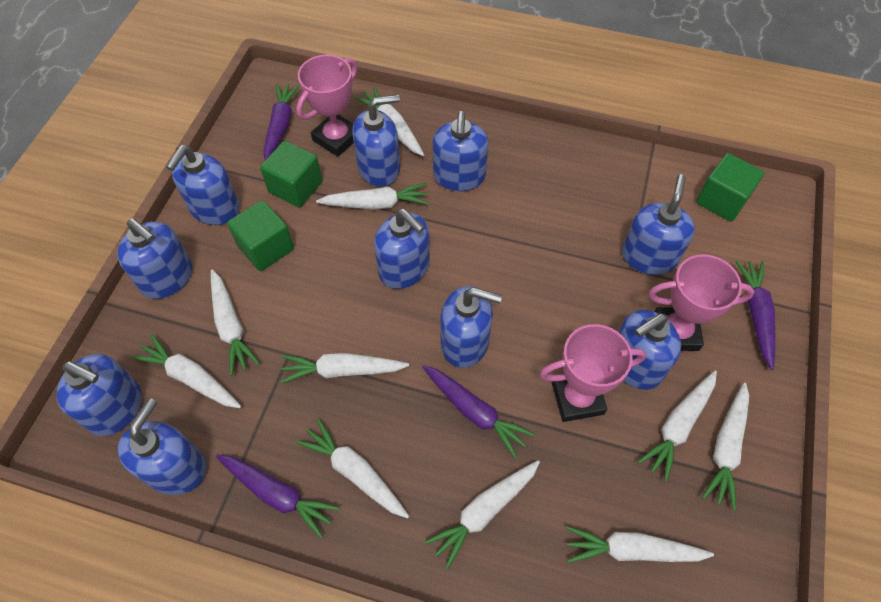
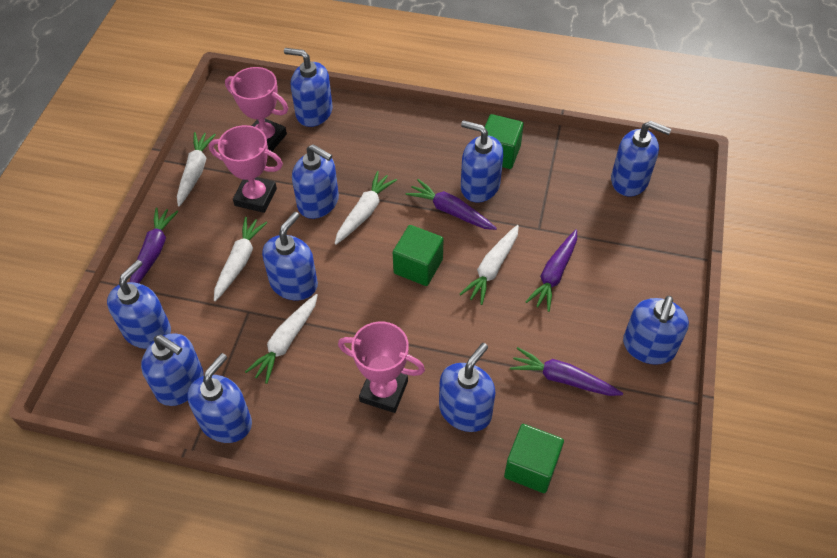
white carrot: 10 -> 5

